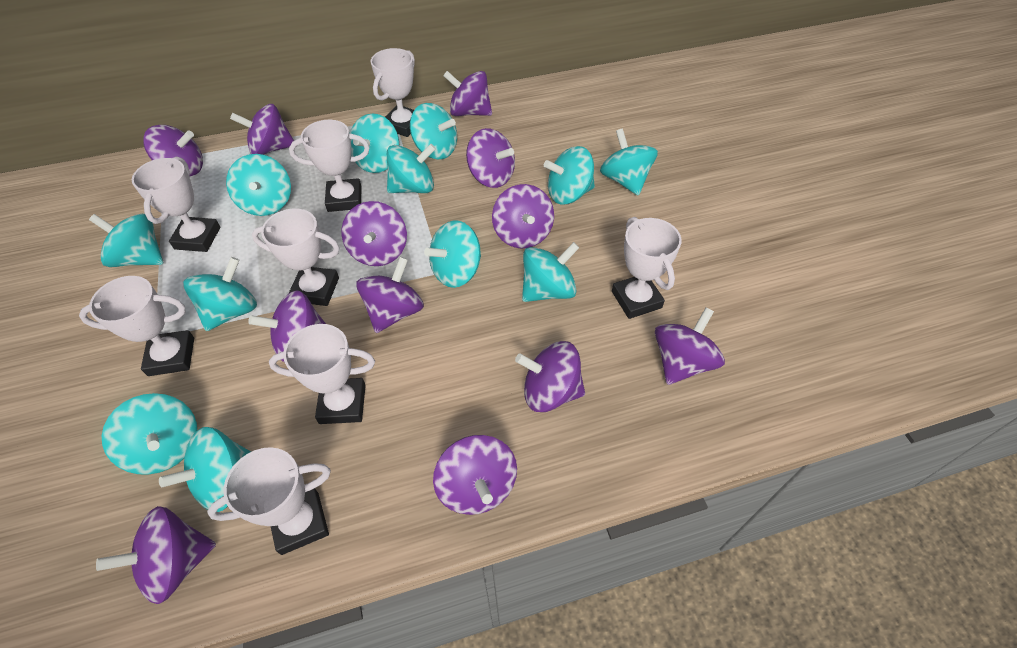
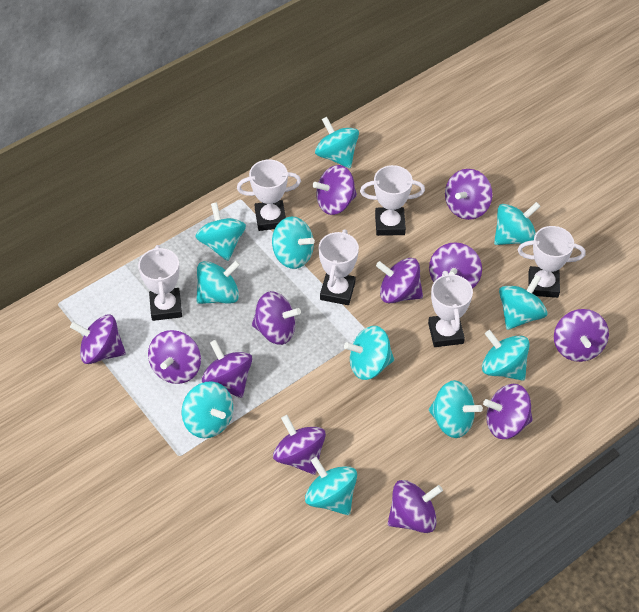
turquoise spinning top: 12 -> 11
white trophy: 8 -> 6

